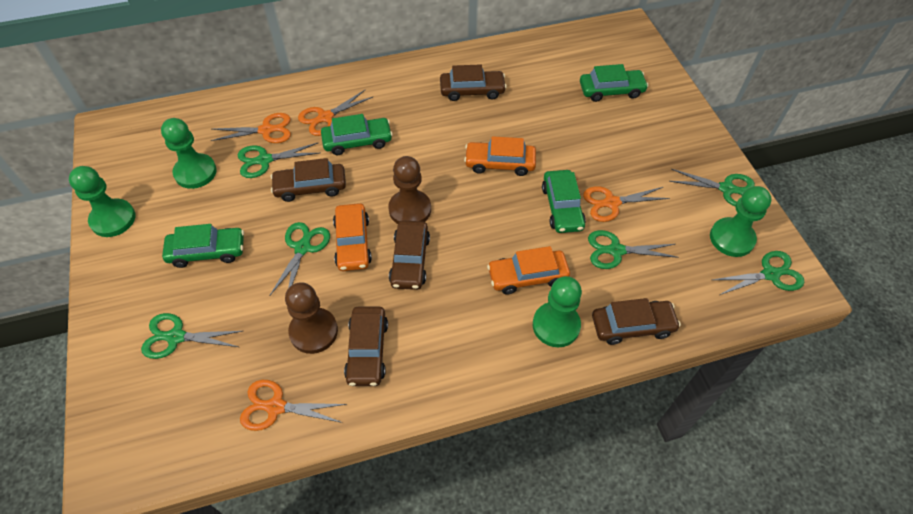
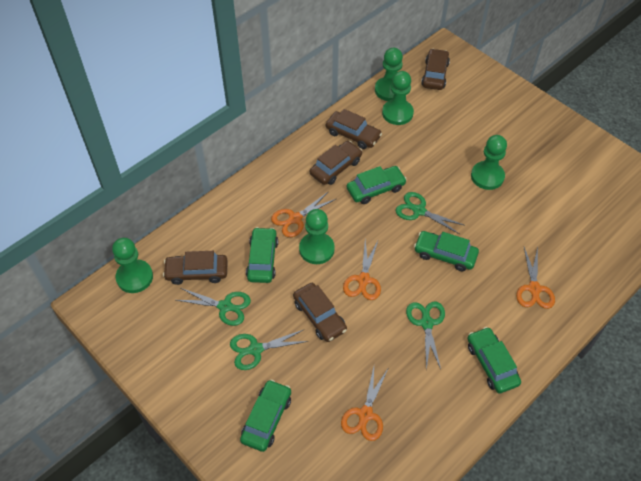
brown pawn: 2 -> 0
green car: 4 -> 5
green pawn: 4 -> 5
green scissors: 6 -> 4
orange car: 3 -> 0

